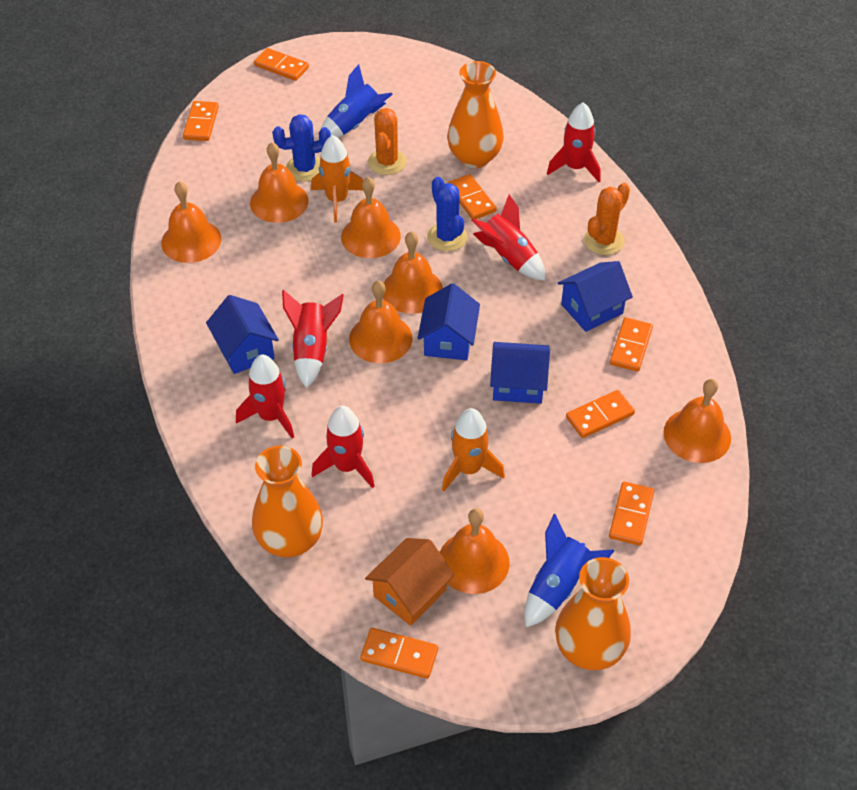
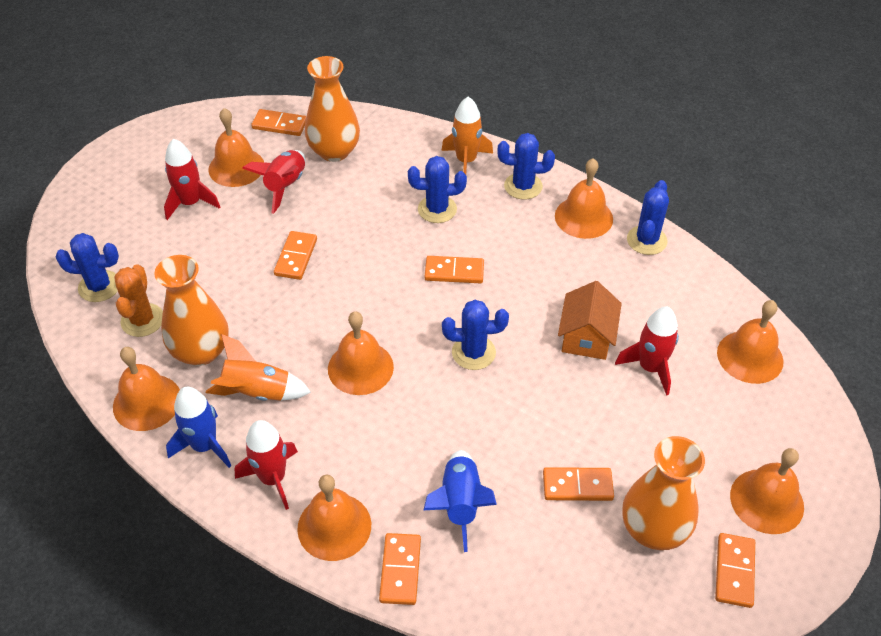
blue cactus: 2 -> 5
blue house: 4 -> 0
orange cactus: 2 -> 1
orange domino: 7 -> 6
red rocket: 5 -> 4

